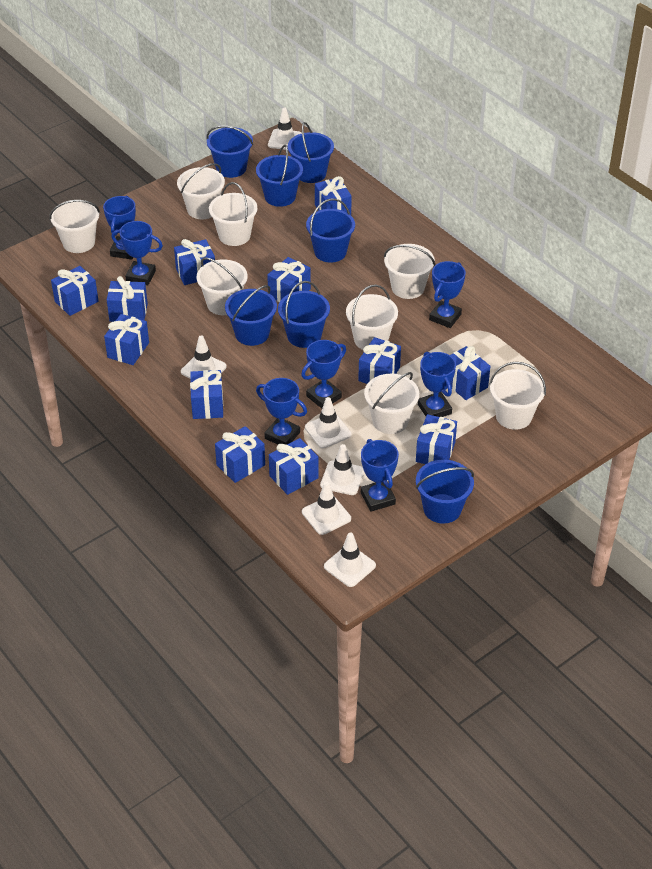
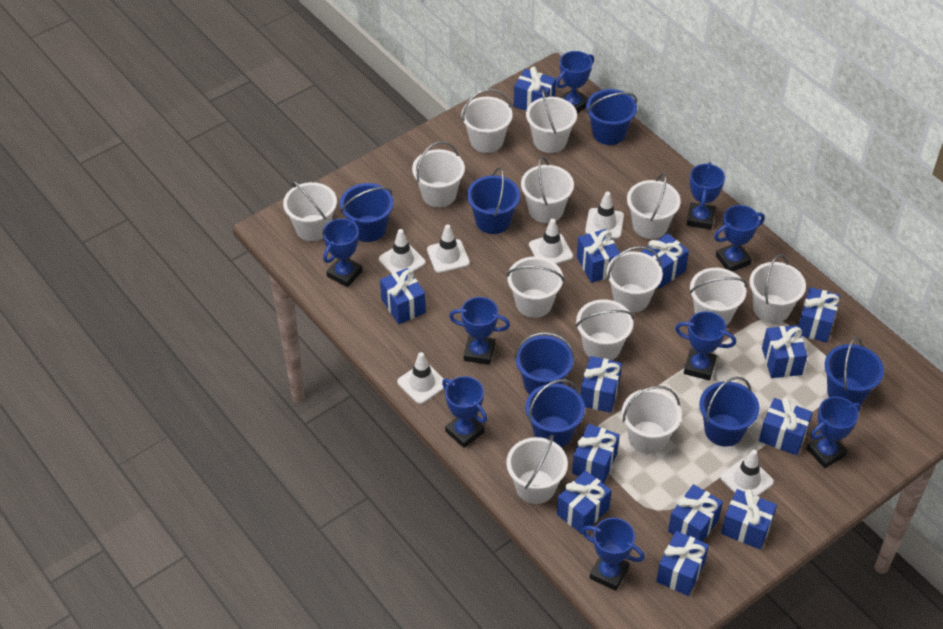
blue gift: 12 -> 13
blue trophy: 7 -> 9
white bucket: 8 -> 13

